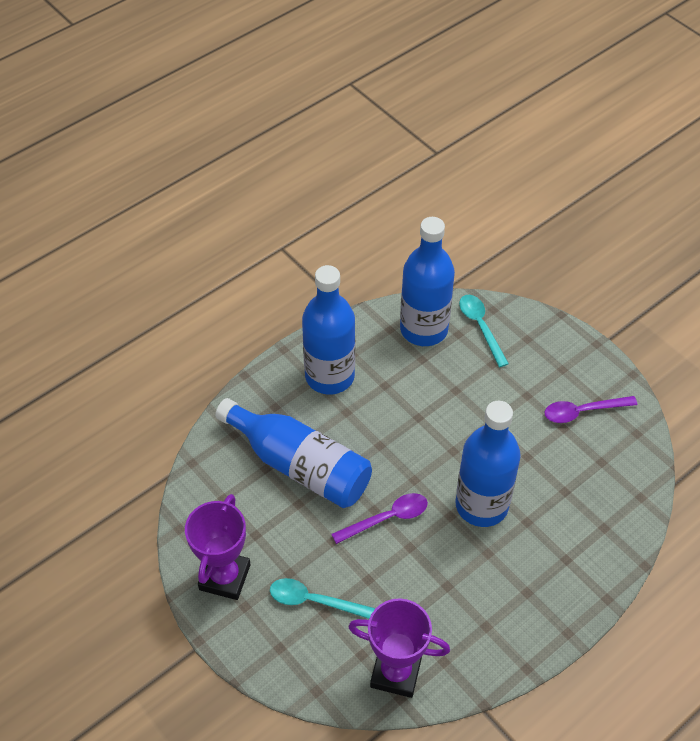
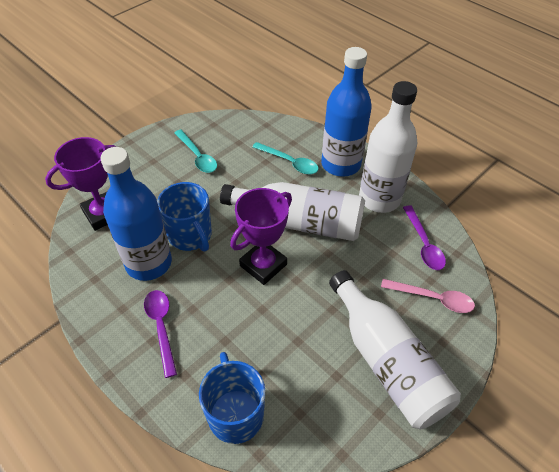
blue bottle: 4 -> 2
blue mug: 0 -> 2
pink spoon: 0 -> 1
white bottle: 0 -> 3

